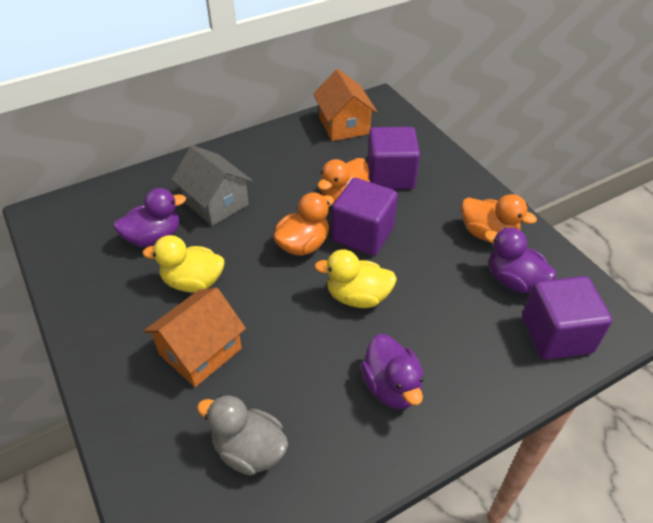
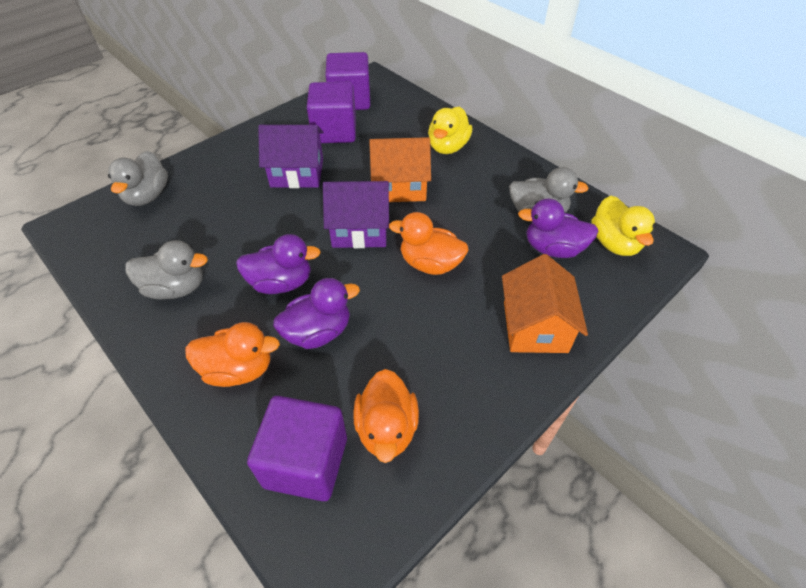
grey duck: 1 -> 3
grey house: 1 -> 0
purple house: 0 -> 2

